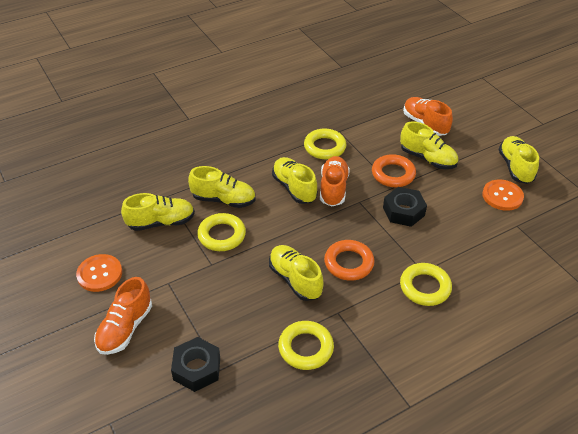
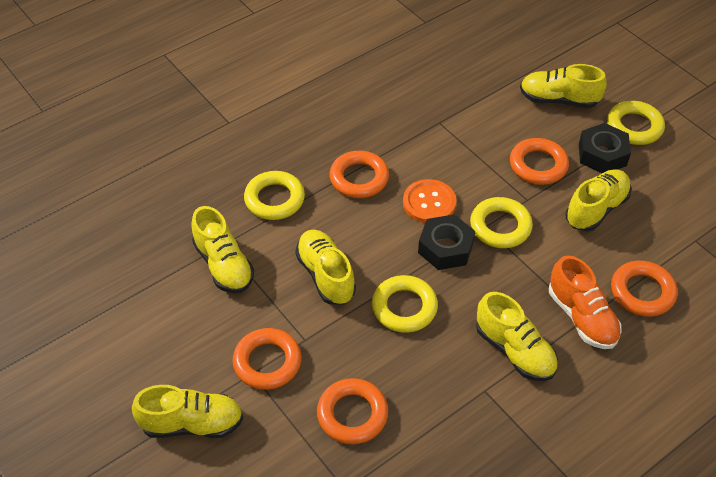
orange button: 2 -> 1
orange ring: 2 -> 5
orange shoe: 3 -> 1

